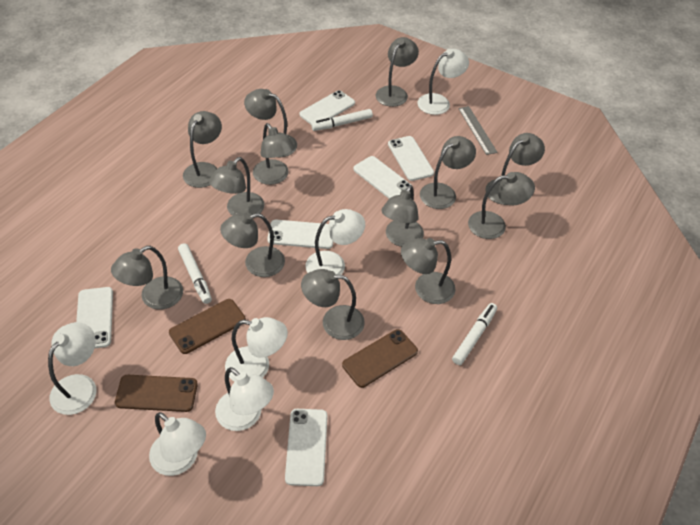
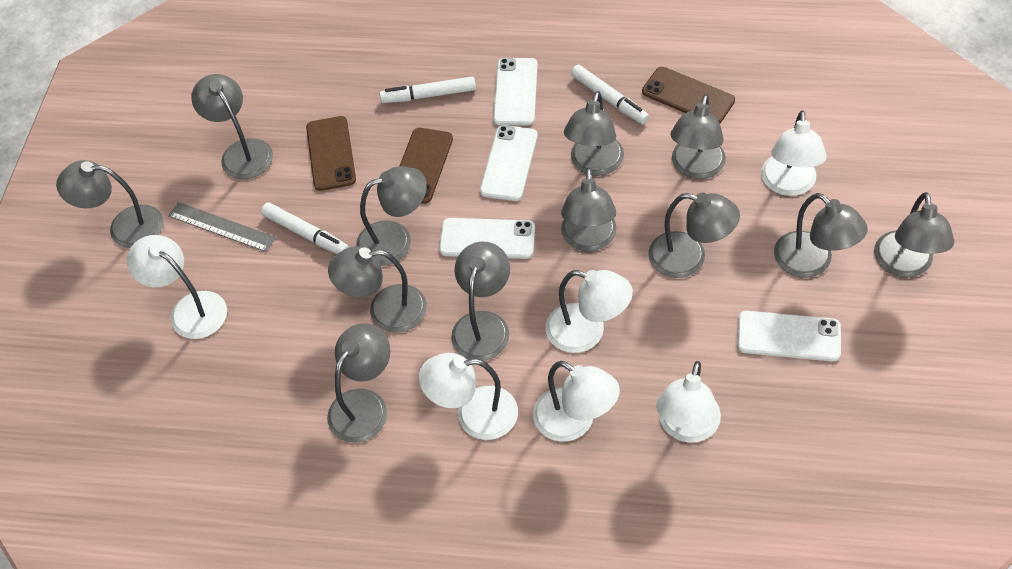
grey lamp: 13 -> 12
white phone: 6 -> 4

